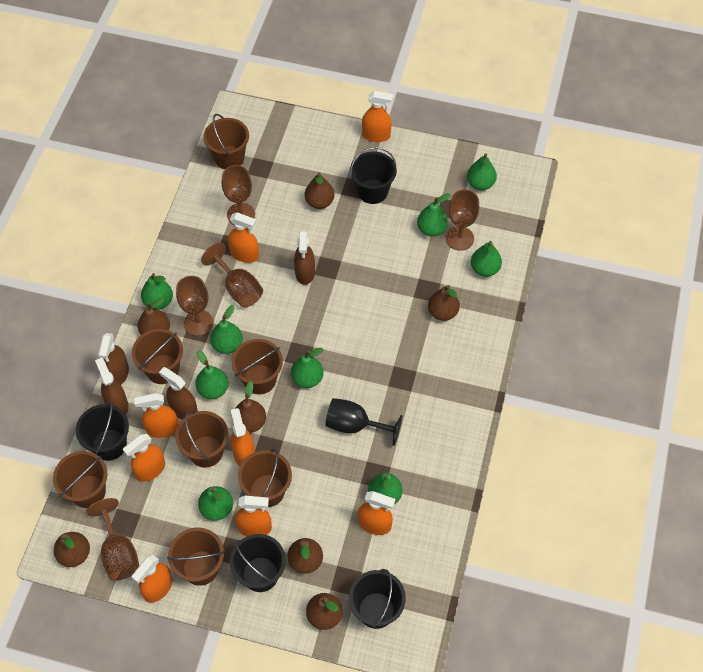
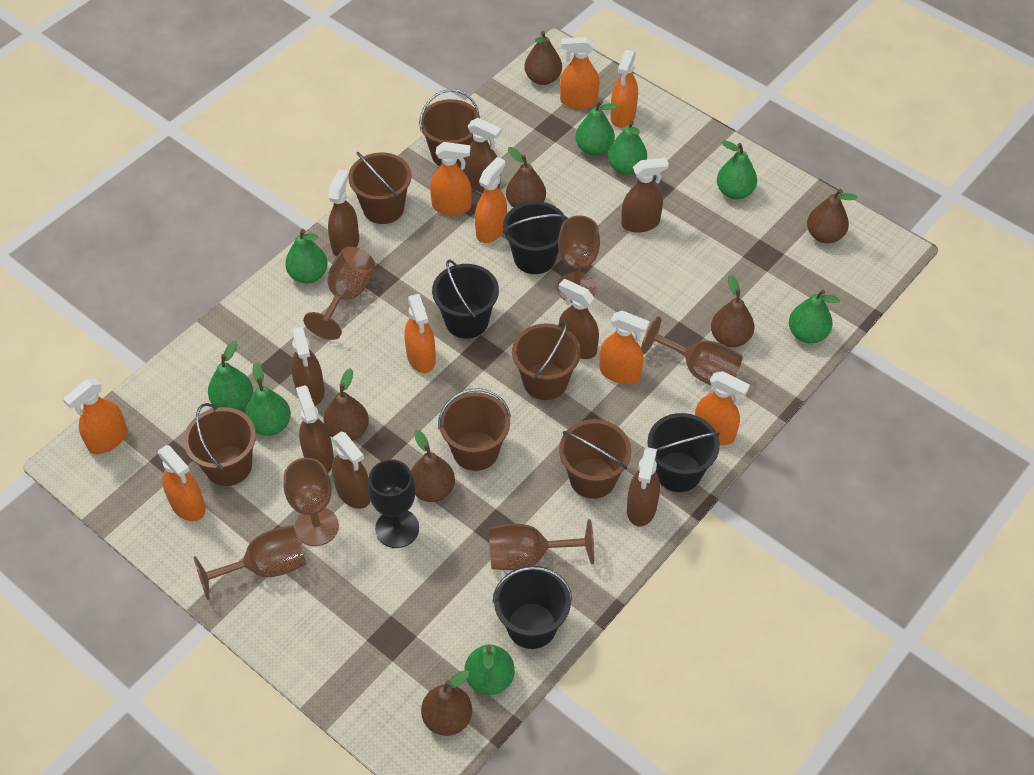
brown bucket: 7 -> 6
brown goblet: 5 -> 6
brown spray bottle: 4 -> 8
green pear: 9 -> 8
orange spray bottle: 8 -> 9

